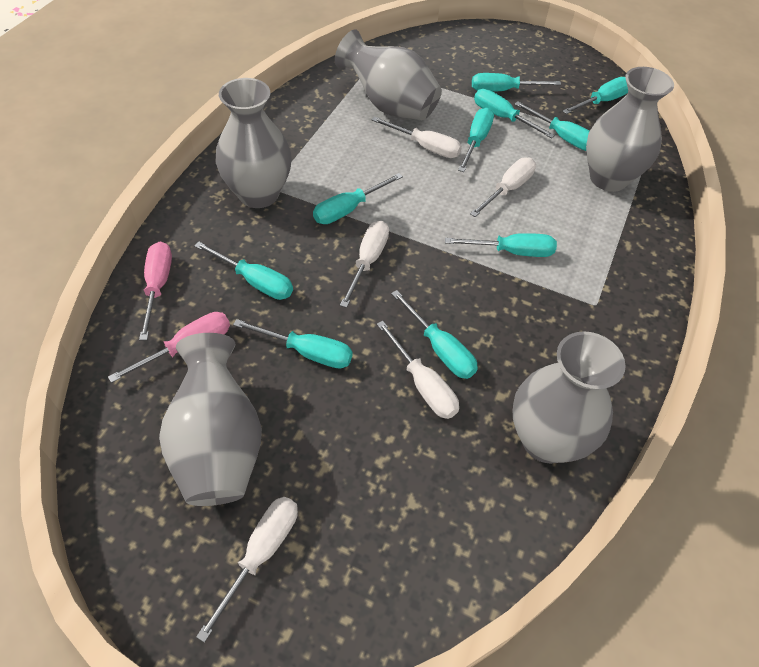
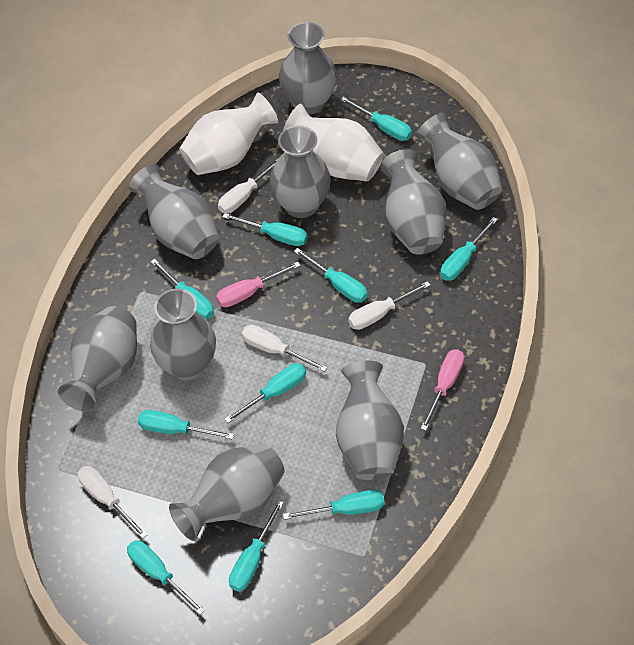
grey vase: 5 -> 9
white screwdriver: 5 -> 4
white vase: 0 -> 2

